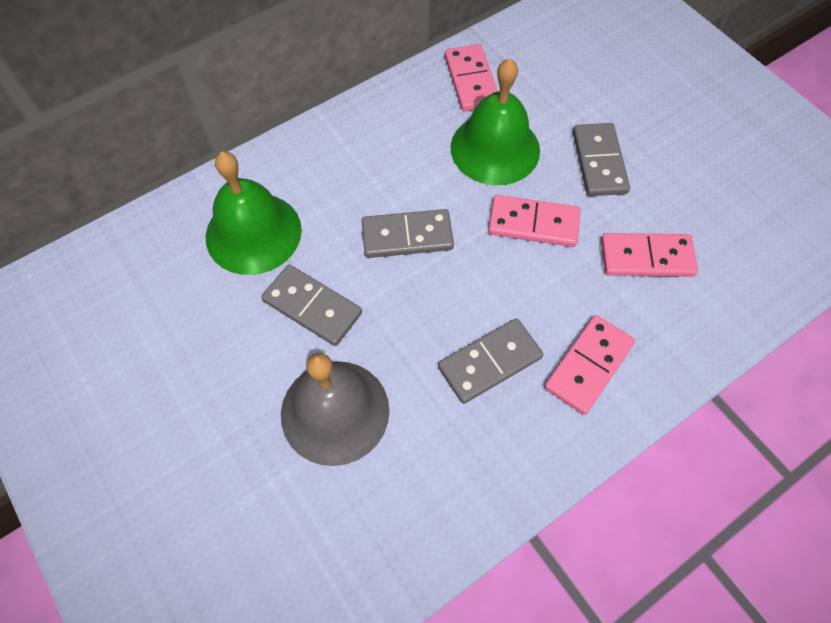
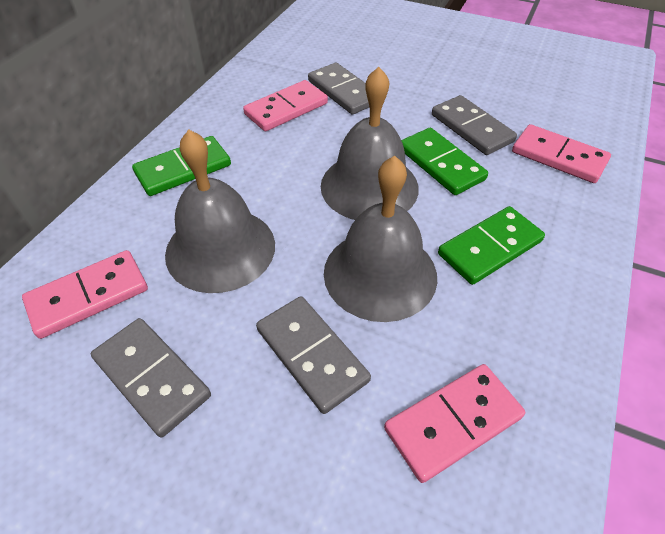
green bell: 2 -> 0
green domino: 0 -> 3
grey bell: 1 -> 3

